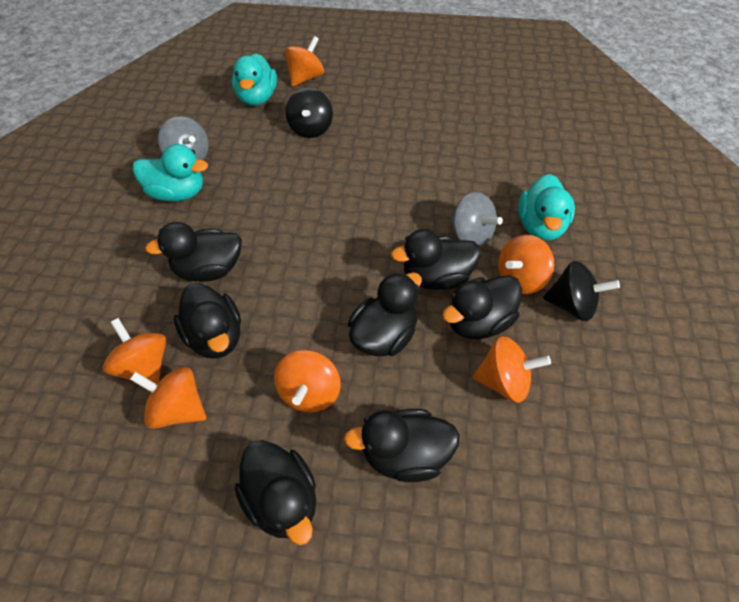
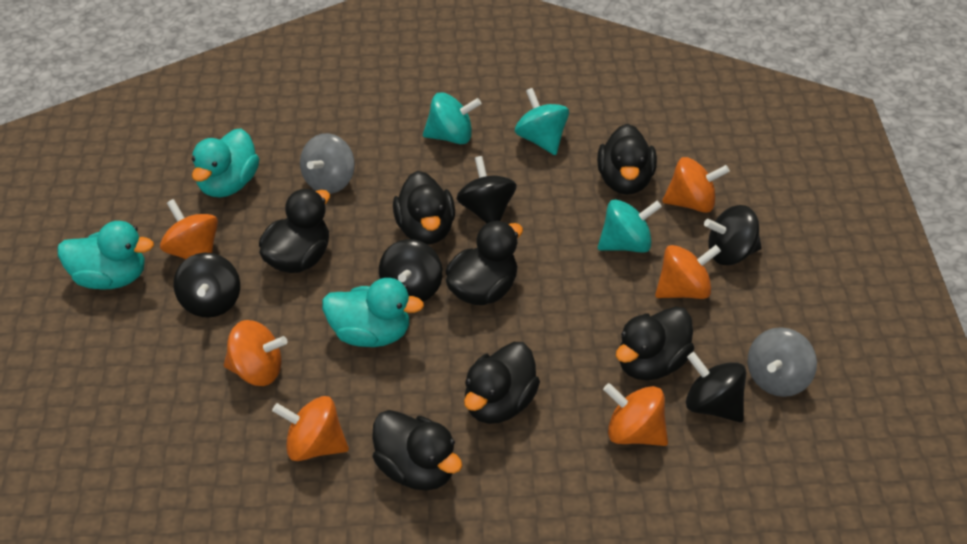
black spinning top: 2 -> 5
turquoise spinning top: 0 -> 3

